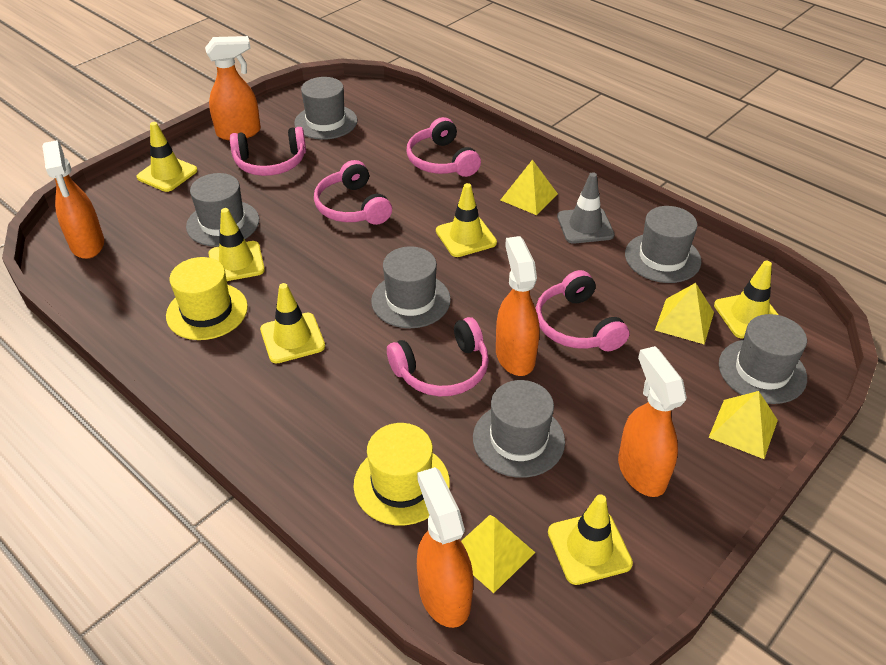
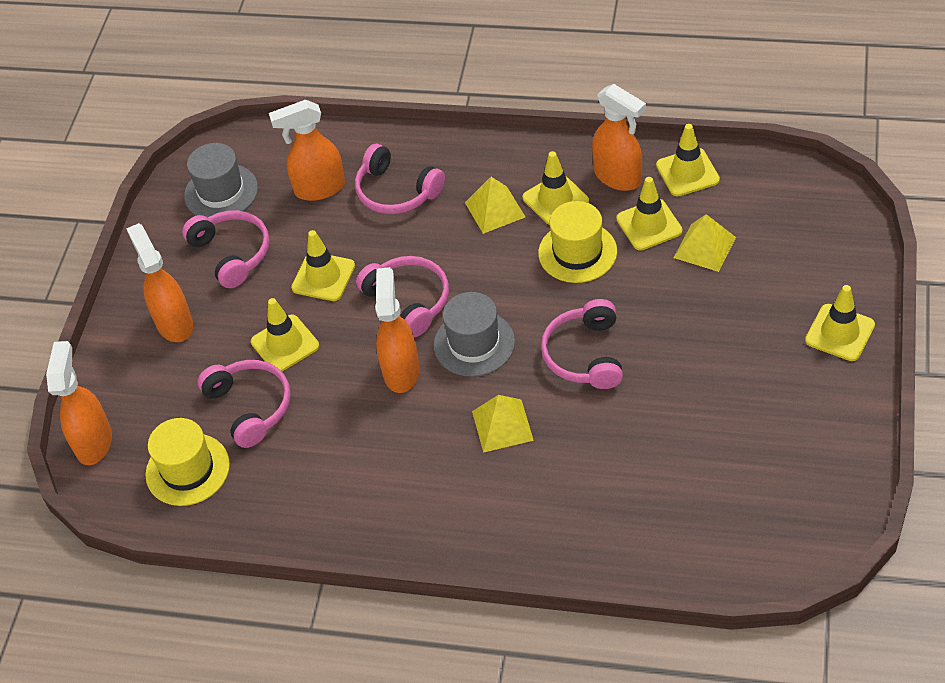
grey hat: 6 -> 2
grey traffic cone: 1 -> 0
yellow pyramid: 4 -> 3

